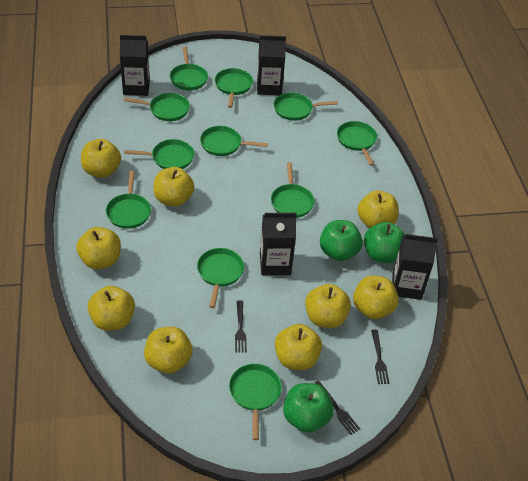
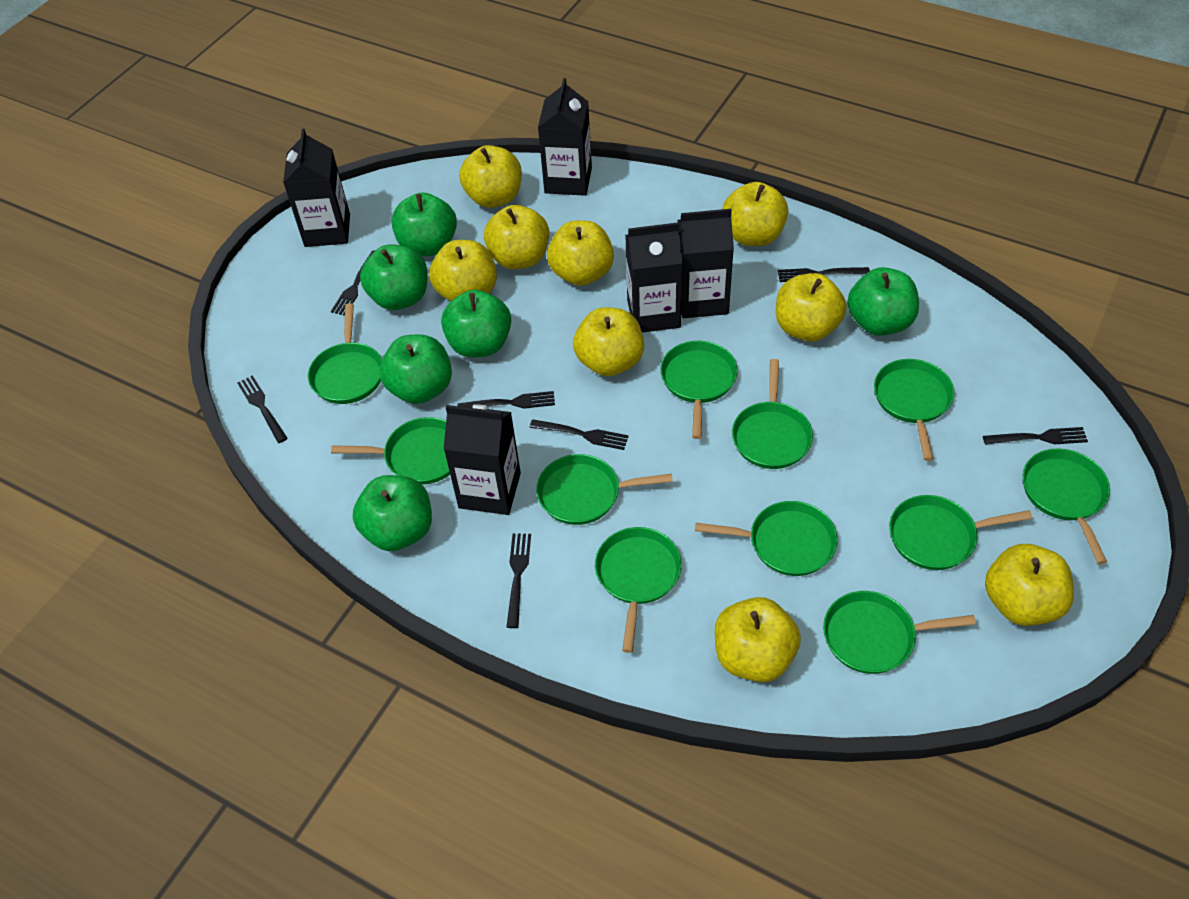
black carton: 4 -> 5
black fork: 3 -> 7
green apple: 3 -> 6

